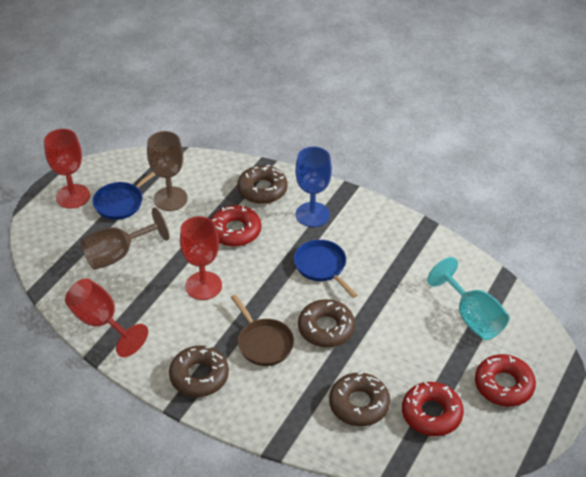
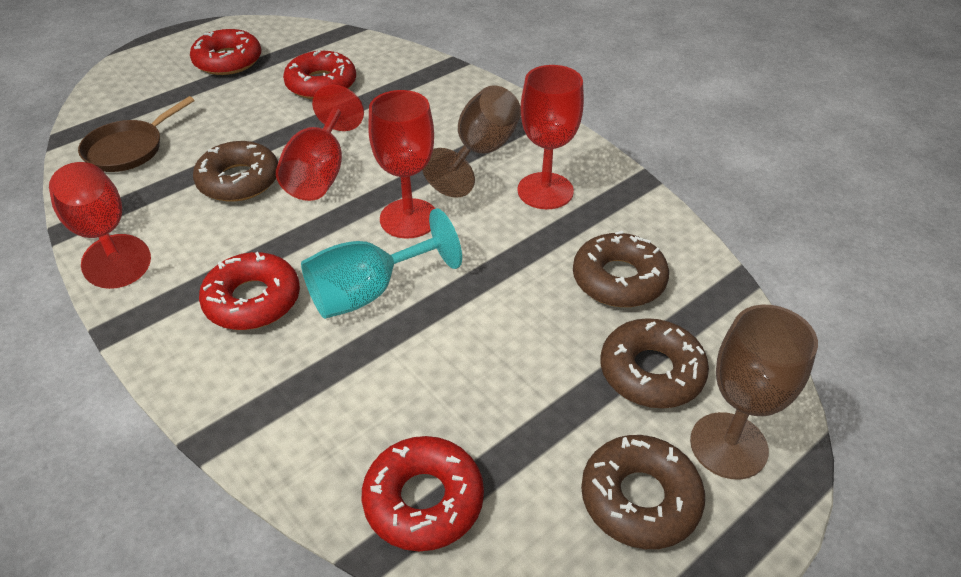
blue goblet: 1 -> 0
blue pan: 2 -> 0
red donut: 3 -> 4
red goblet: 3 -> 4

